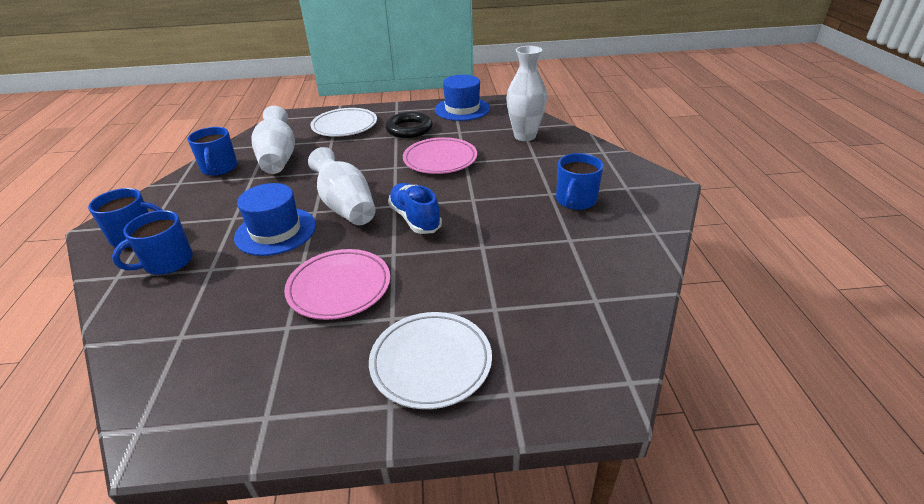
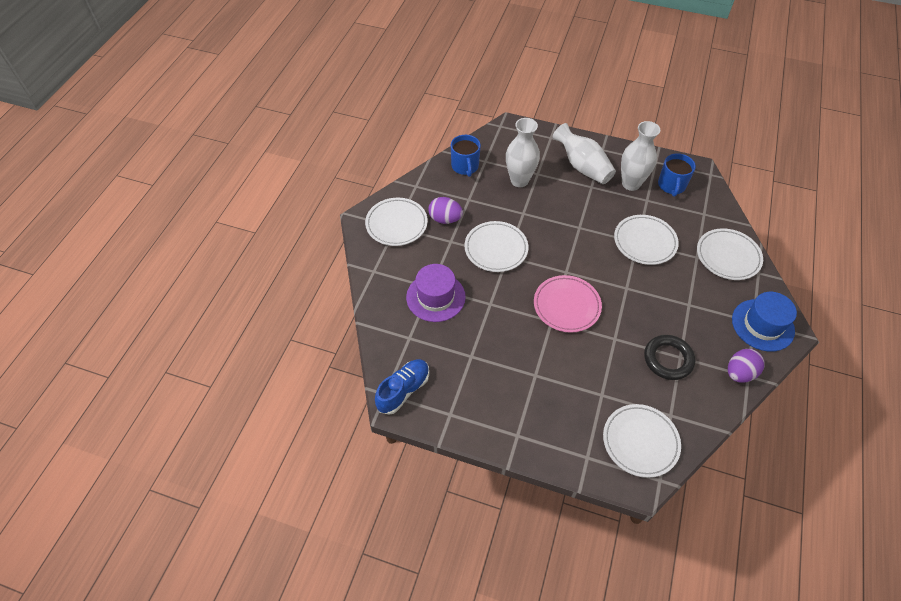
blue hat: 2 -> 1
blue mug: 4 -> 2
pink plate: 2 -> 1
purple egg: 0 -> 2
purple hat: 0 -> 1
white plate: 2 -> 5

